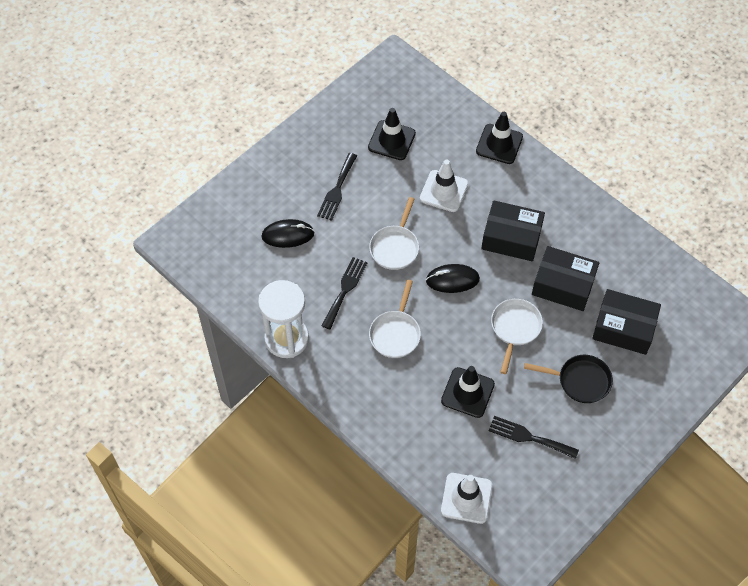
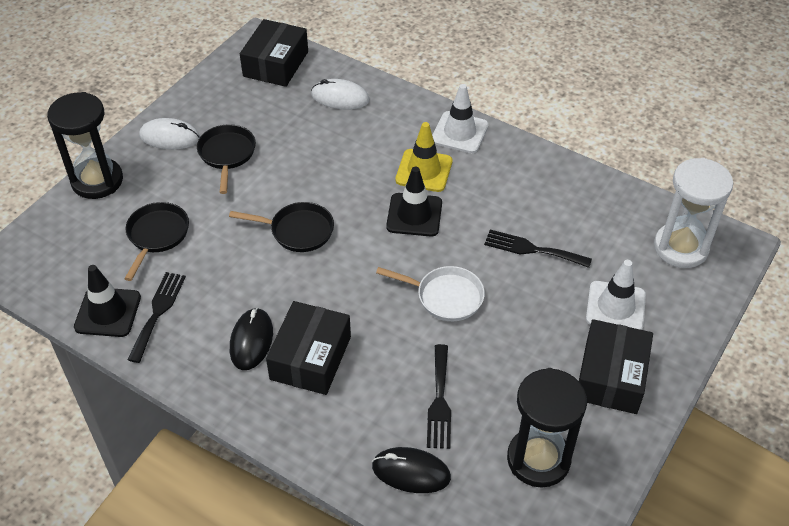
black hourglass: 0 -> 2
black pan: 1 -> 3
black traffic cone: 3 -> 2
white mouse: 0 -> 2
white pan: 3 -> 1
yellow traffic cone: 0 -> 1

